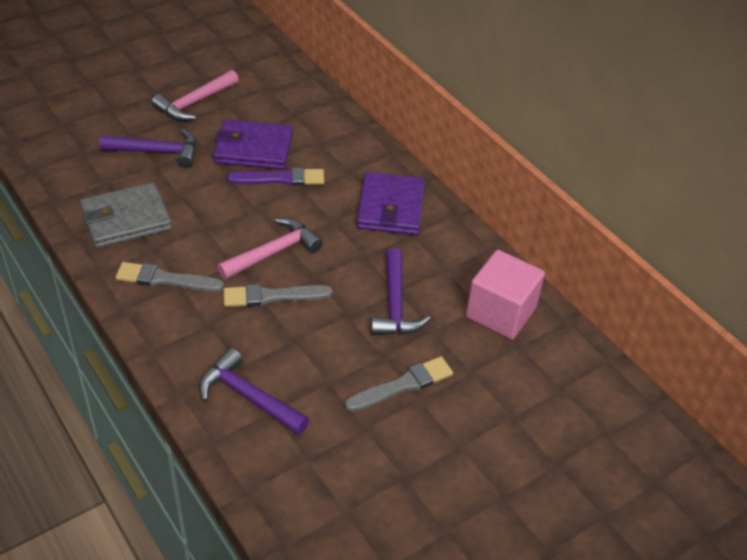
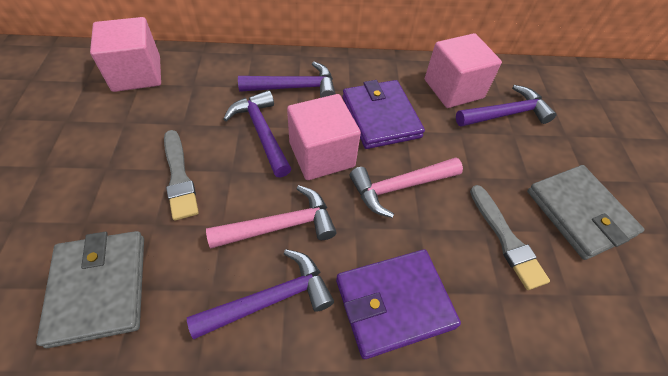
grey brush: 3 -> 2
grey wallet: 1 -> 2
pink cube: 1 -> 3
purple brush: 1 -> 0
purple hammer: 3 -> 4

